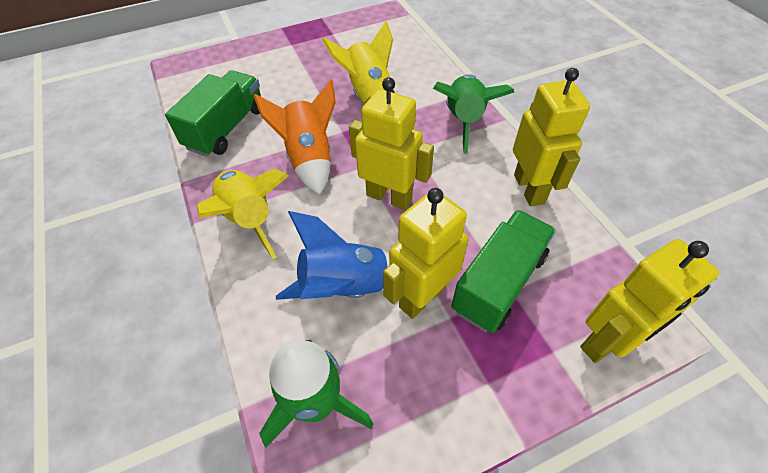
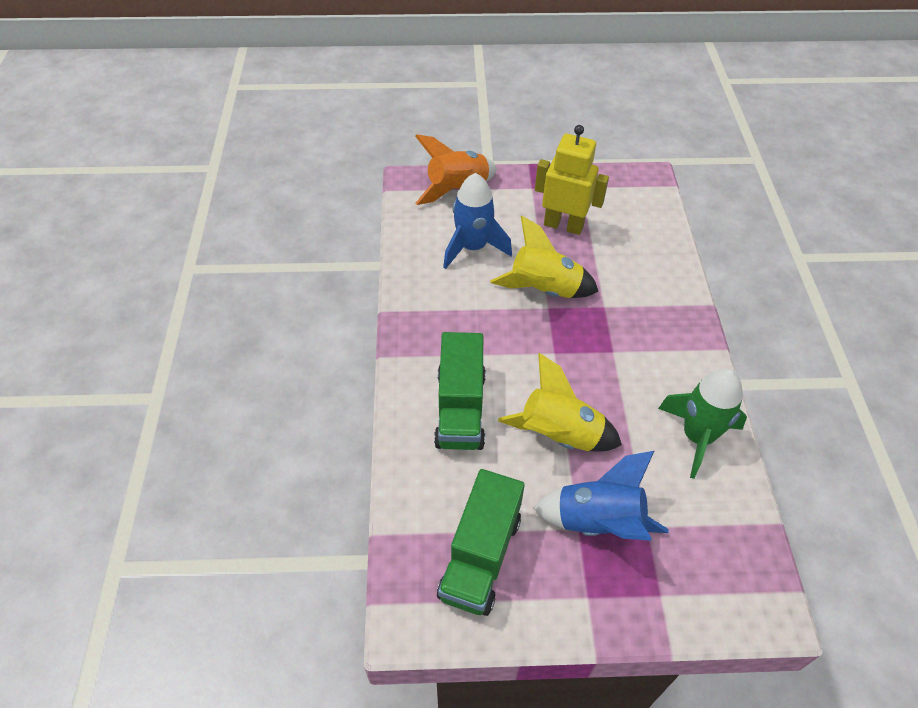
blue rocket: 1 -> 2
green rocket: 2 -> 1
yellow robot: 4 -> 1

